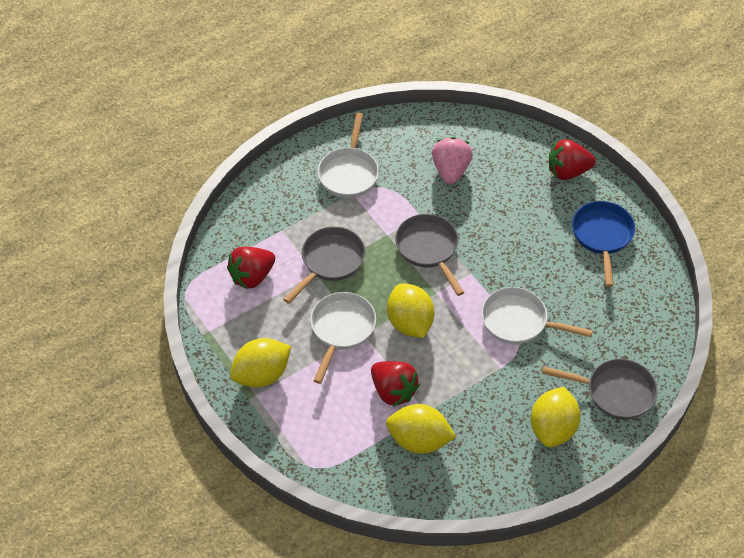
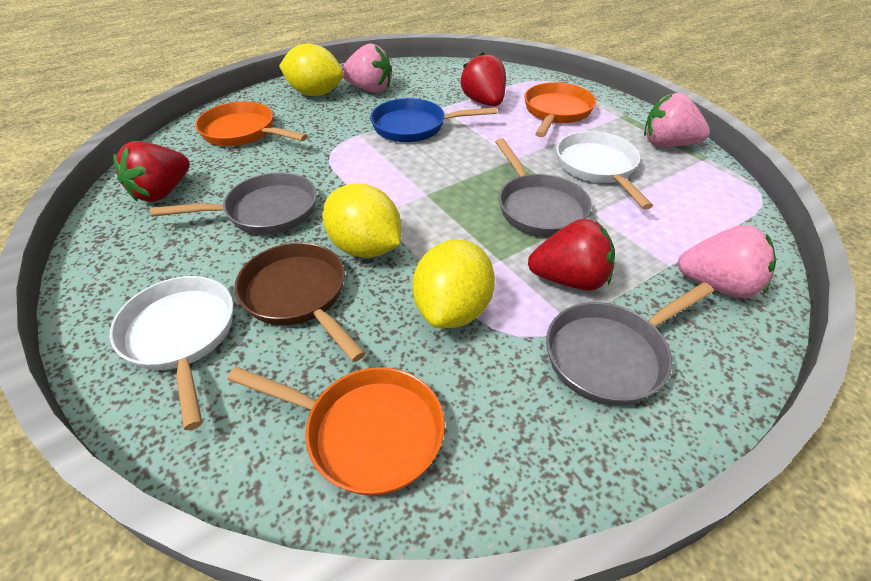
brown pan: 0 -> 1
orange pan: 0 -> 3
pink strawberry: 1 -> 3
white pan: 3 -> 2
yellow lemon: 4 -> 3

